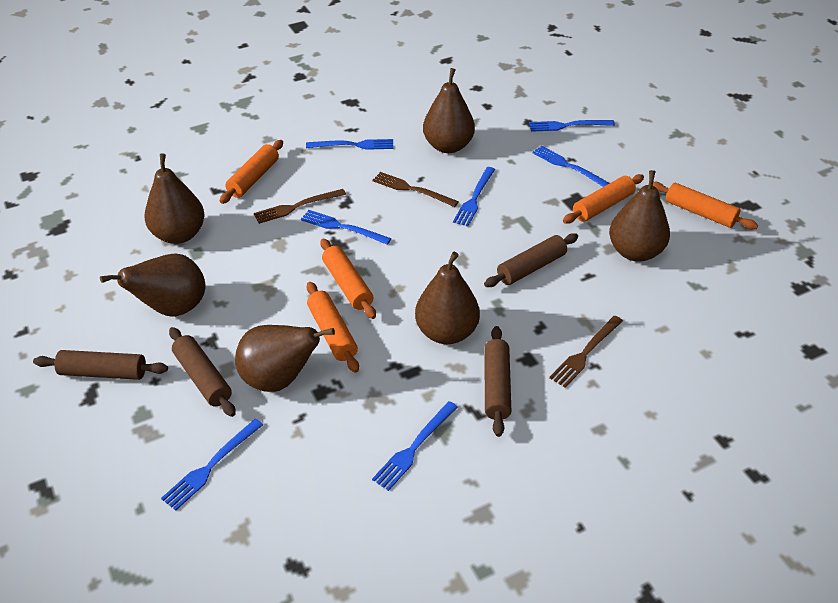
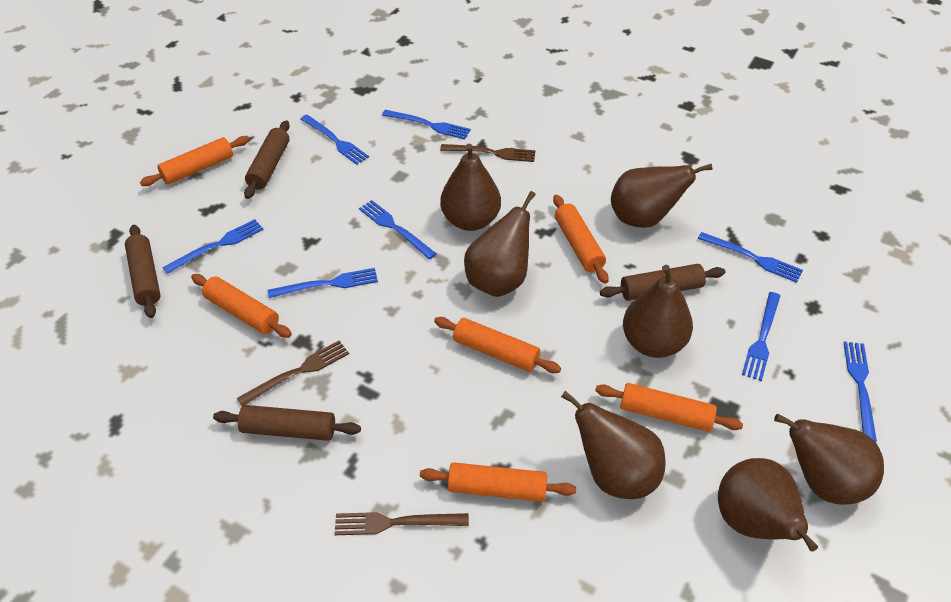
blue fork: 7 -> 8
brown pear: 6 -> 7
orange rolling pin: 5 -> 6

